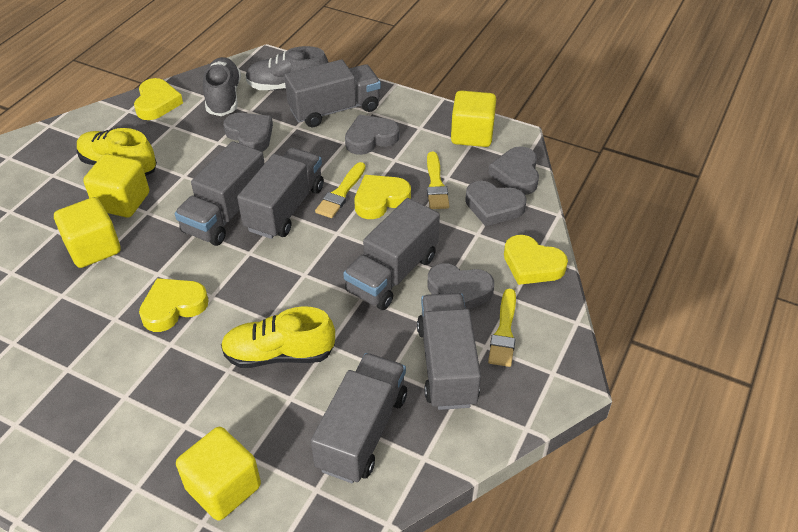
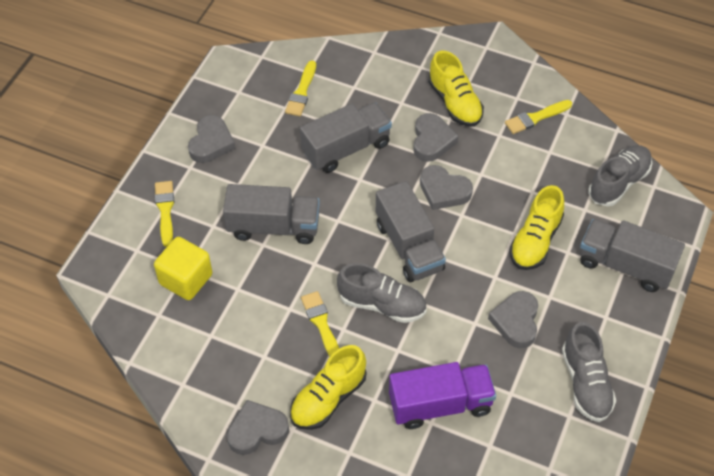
grey shoe: 2 -> 3
grey truck: 6 -> 4
purple truck: 0 -> 1
yellow brush: 3 -> 4
yellow cube: 4 -> 1
yellow heart: 4 -> 0
yellow shoe: 2 -> 3

